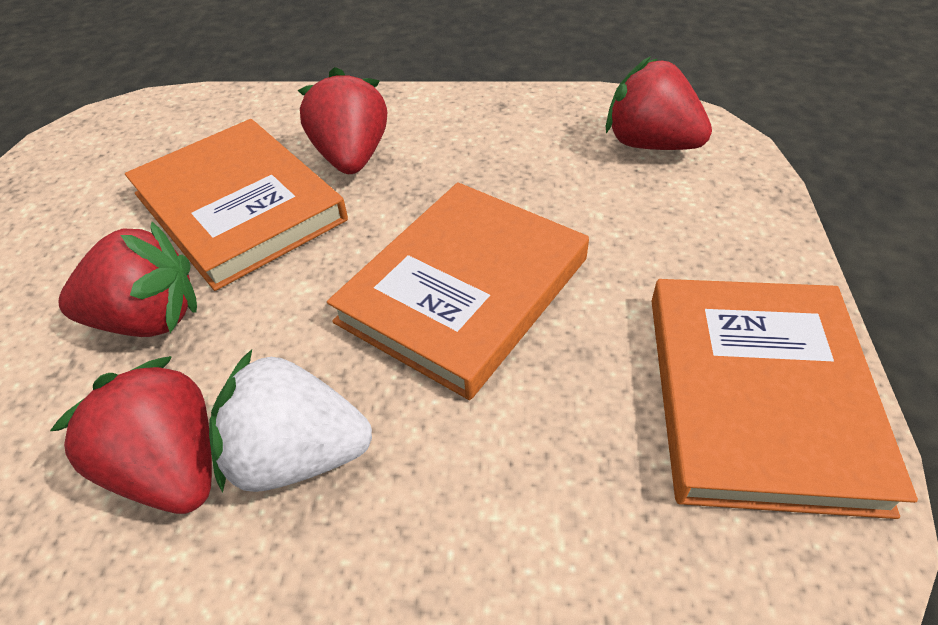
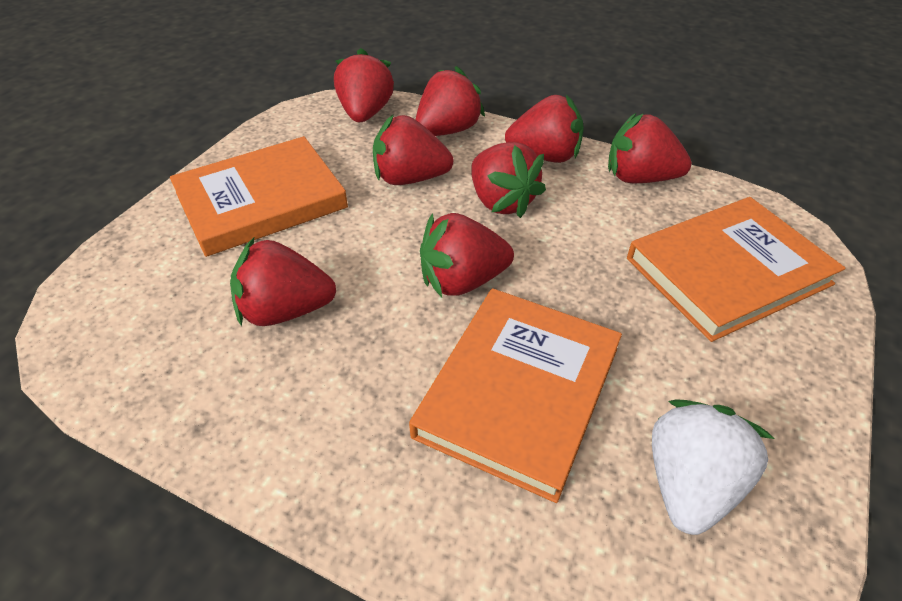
red strawberry: 4 -> 8

